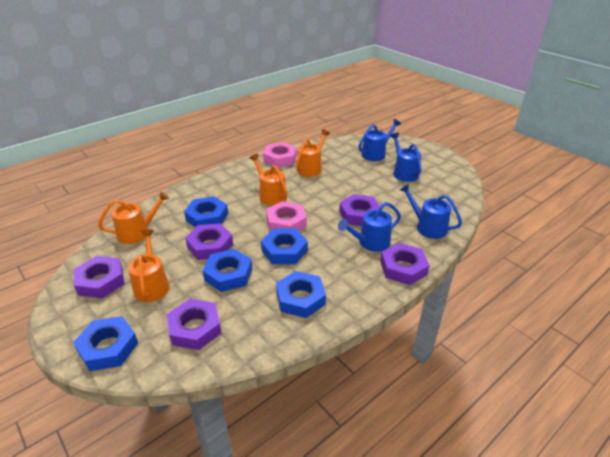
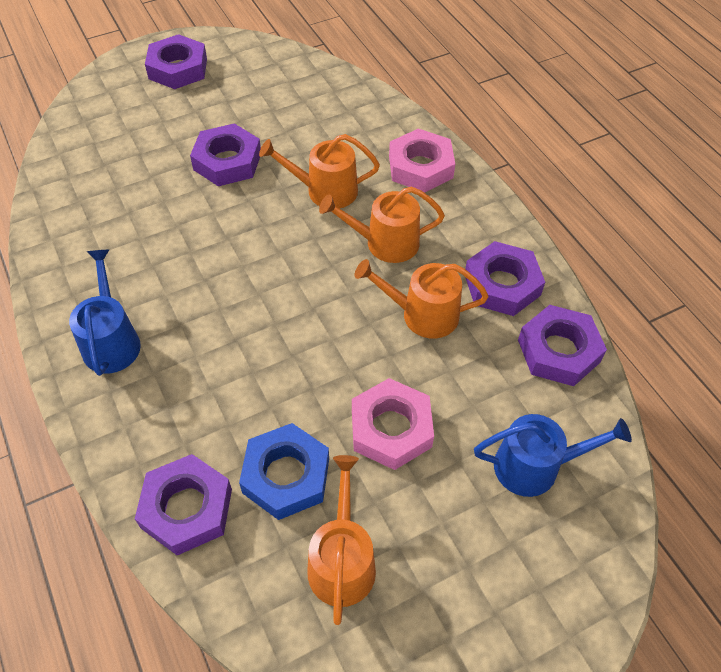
blue nut: 5 -> 1
blue watering can: 4 -> 2

